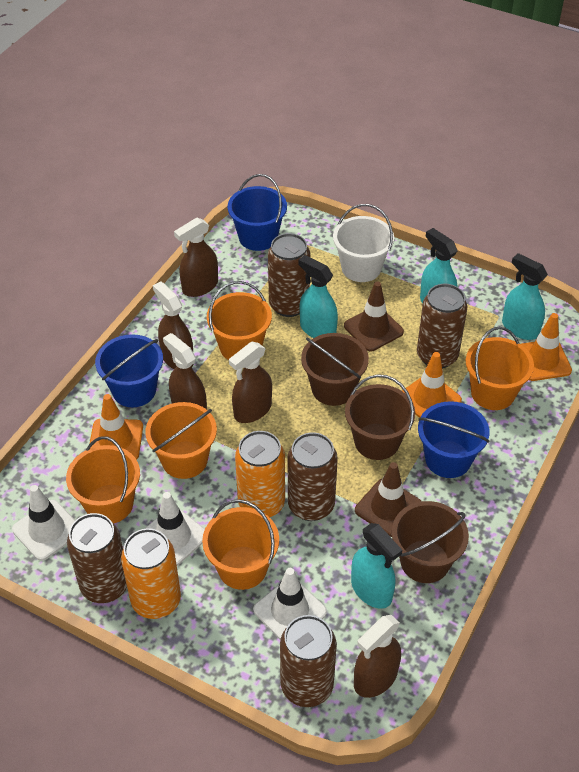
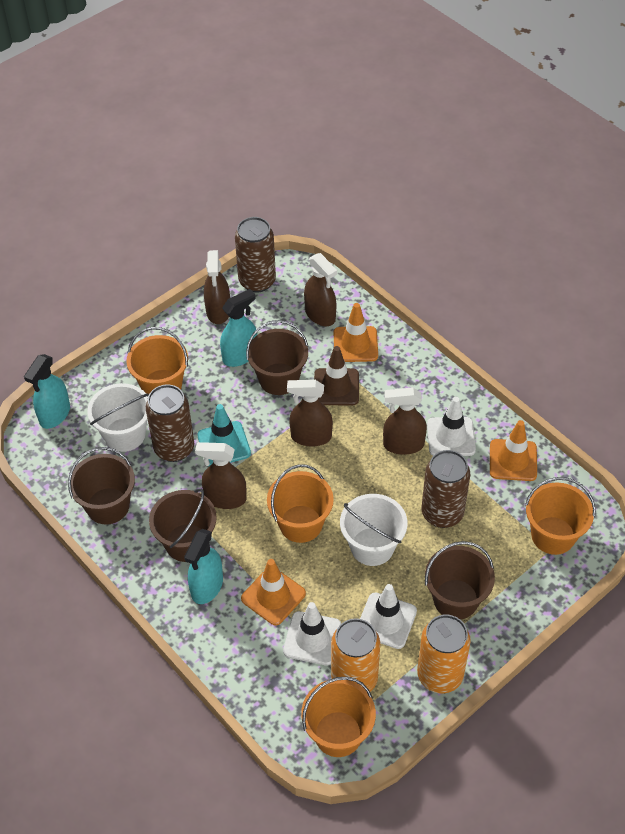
blue bucket: 3 -> 0
brown bucket: 3 -> 4
brown can: 5 -> 3
brown traffic cone: 2 -> 1
orange bucket: 5 -> 4
turquoise spray bottle: 4 -> 3
turquoise traffic cone: 0 -> 1
white bucket: 1 -> 2

